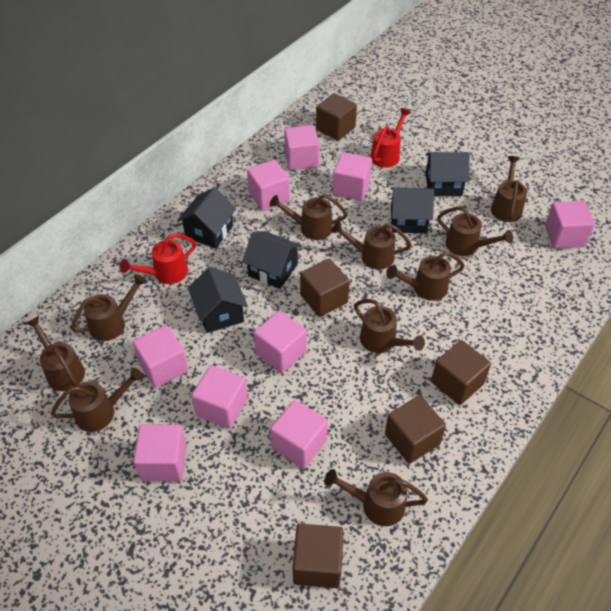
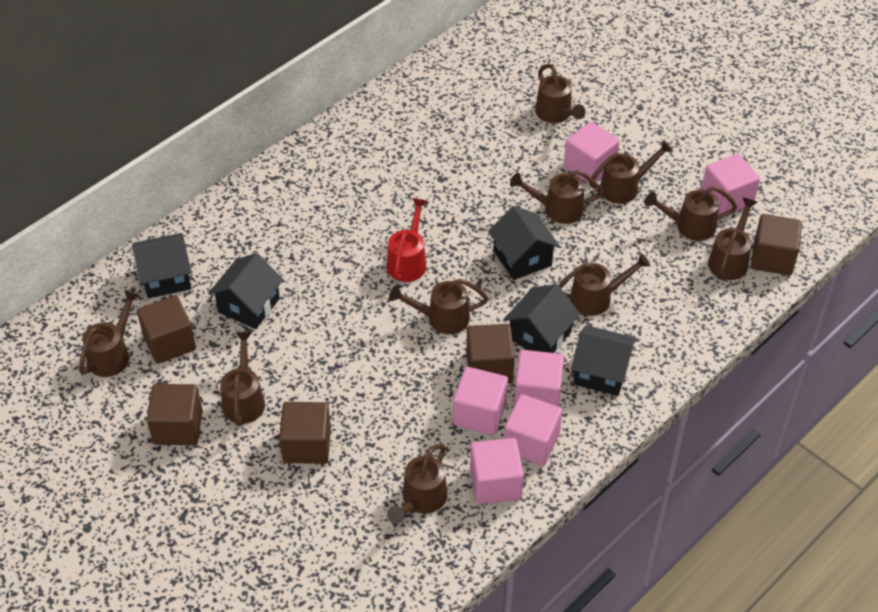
pink cube: 9 -> 6
red watering can: 2 -> 1

